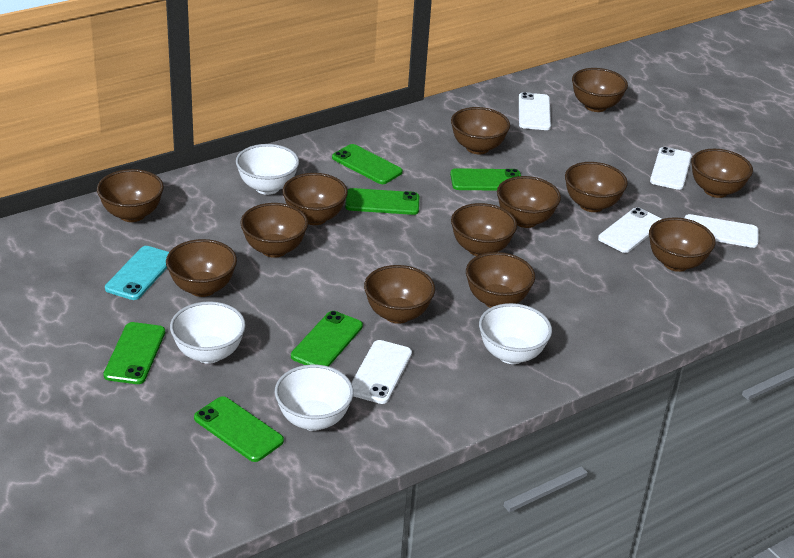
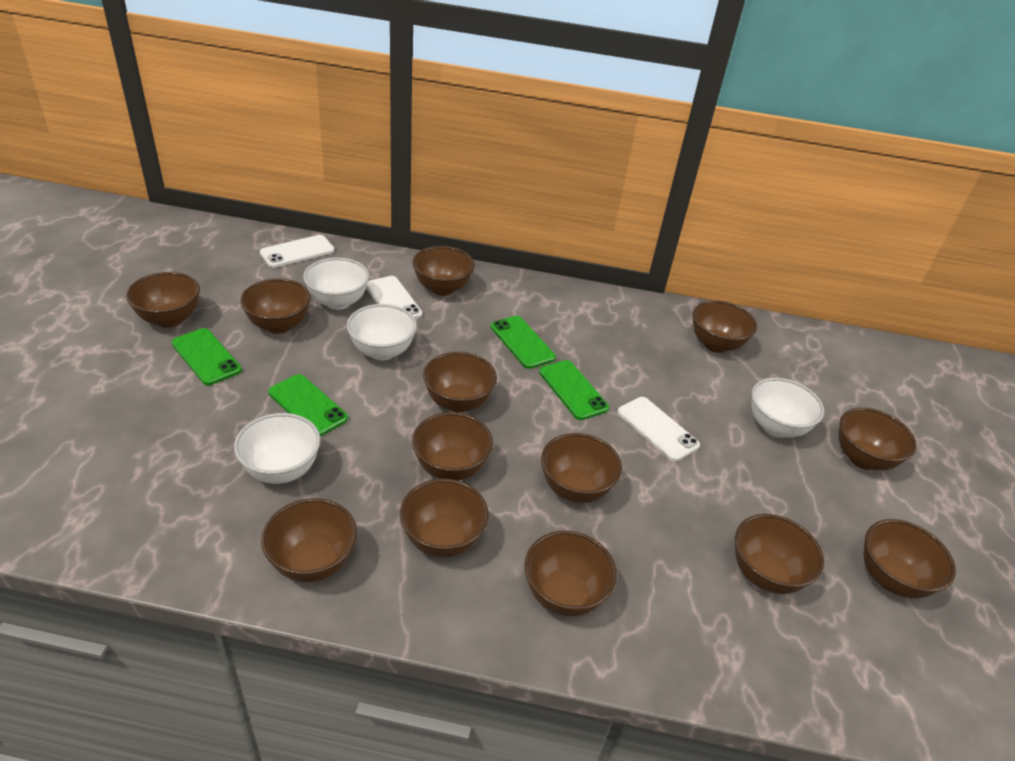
green phone: 6 -> 4
turquoise phone: 1 -> 0
white phone: 5 -> 3

